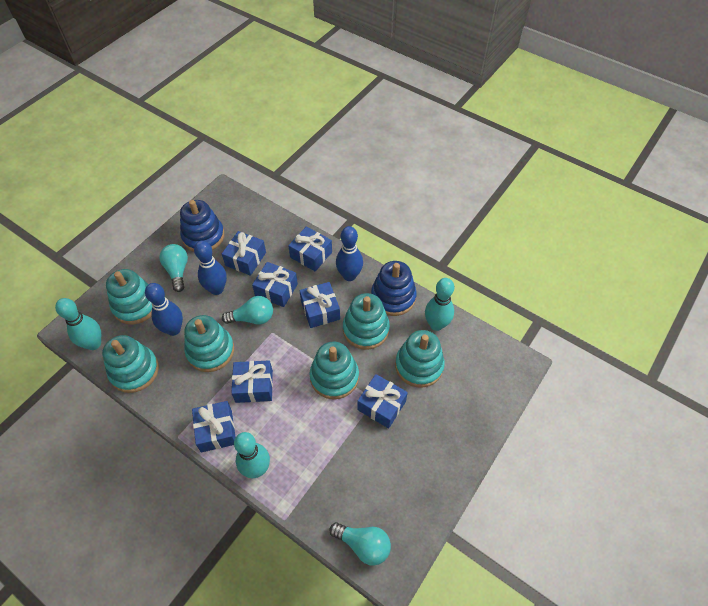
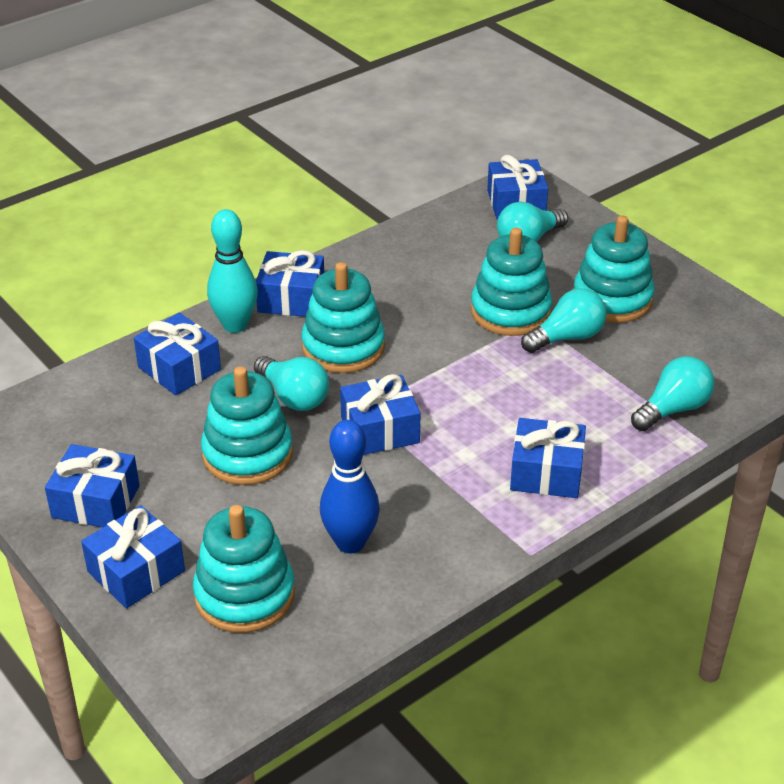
blue bowling pin: 3 -> 1
blue stacking toy: 2 -> 0
turquoise bowling pin: 3 -> 1
turquoise light bulb: 3 -> 4
turquoise stacking toy: 6 -> 5

